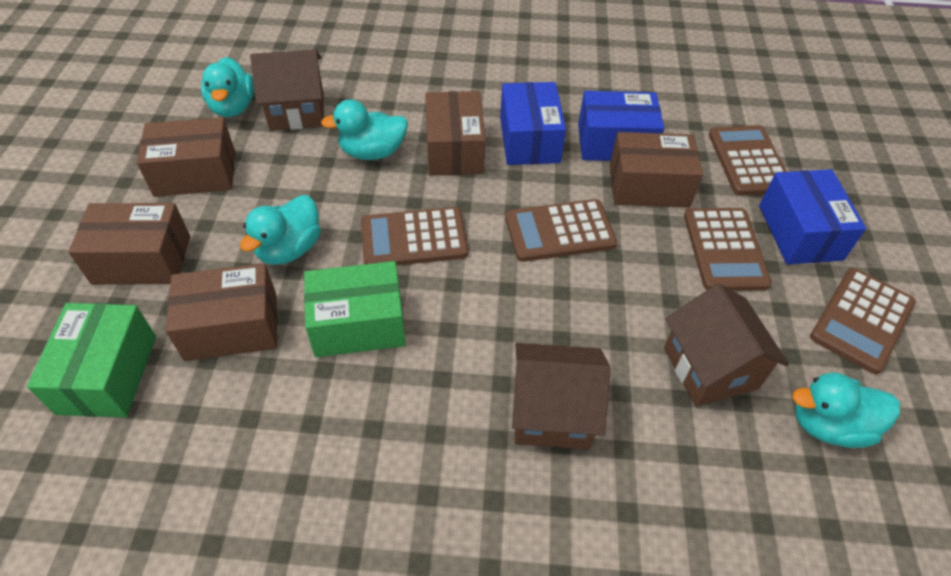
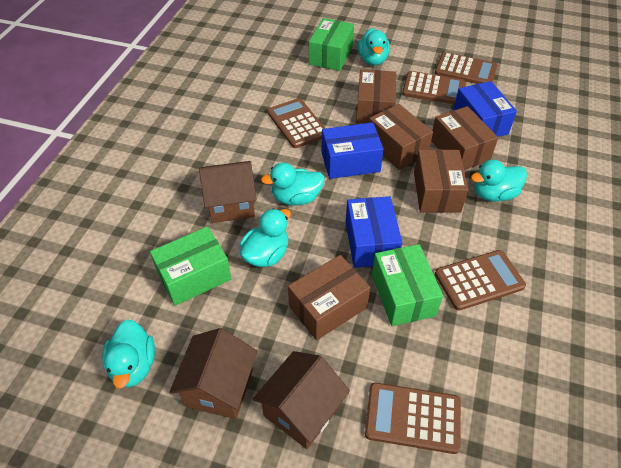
green box: 2 -> 3
turquoise duck: 4 -> 5

